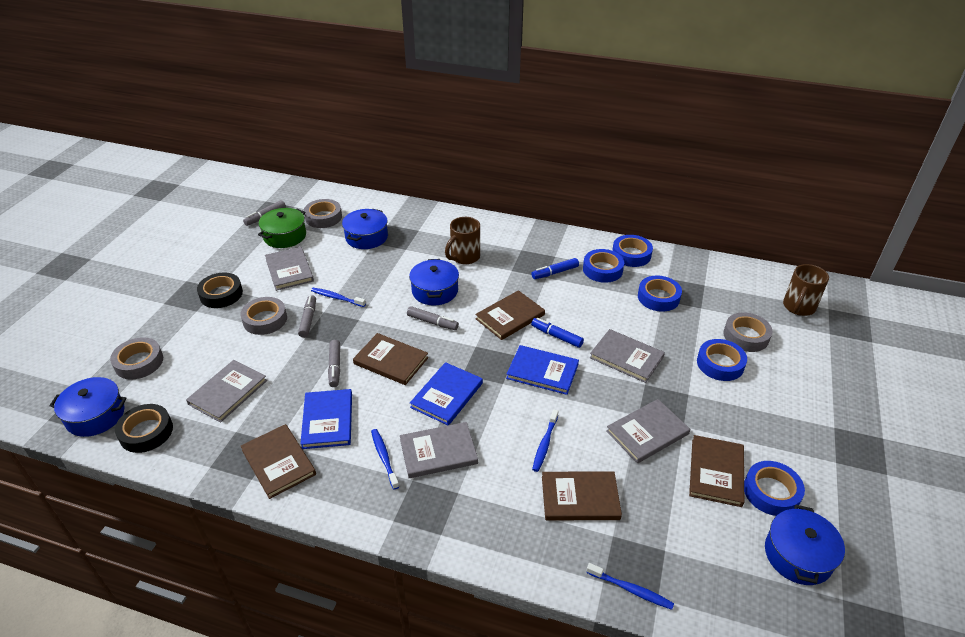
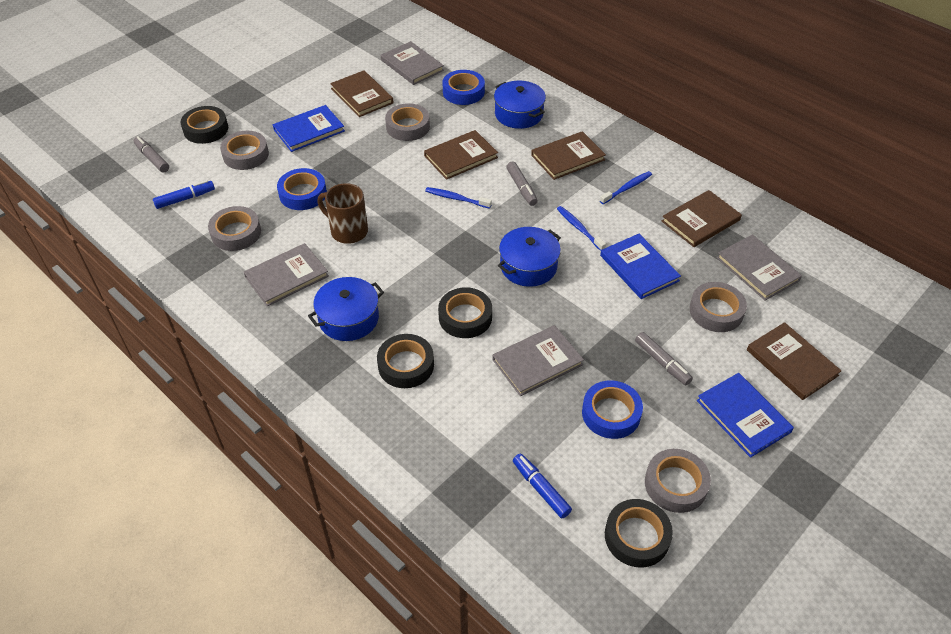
black tape: 2 -> 4
blue pot: 4 -> 3
blue tape: 5 -> 3
blue toothbrush: 4 -> 3
brown mug: 2 -> 1
green pot: 1 -> 0
grey book: 5 -> 4
grey marker: 4 -> 3
grey tape: 4 -> 5

